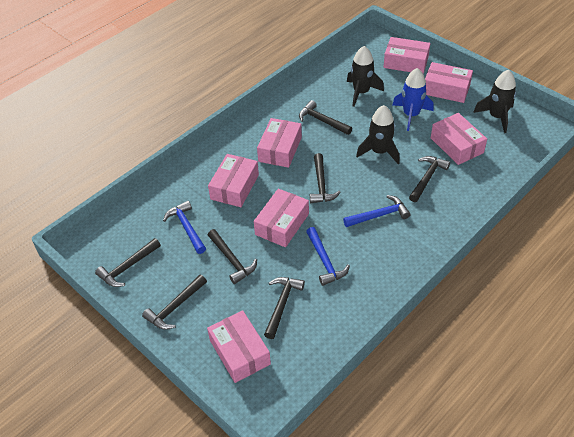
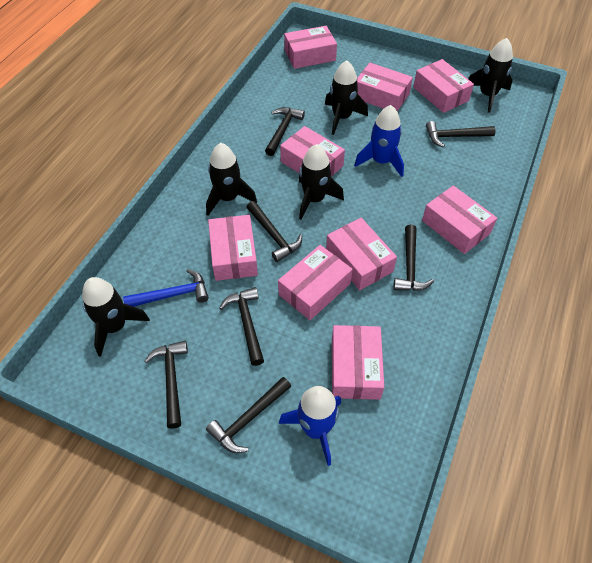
black rocket: 3 -> 5
blue hammer: 3 -> 1
blue rocket: 1 -> 2
pink box: 7 -> 9

